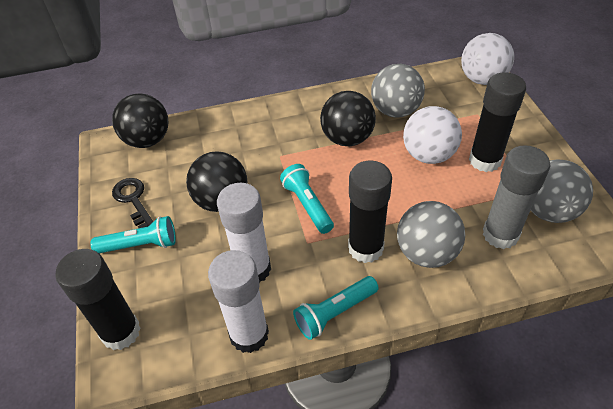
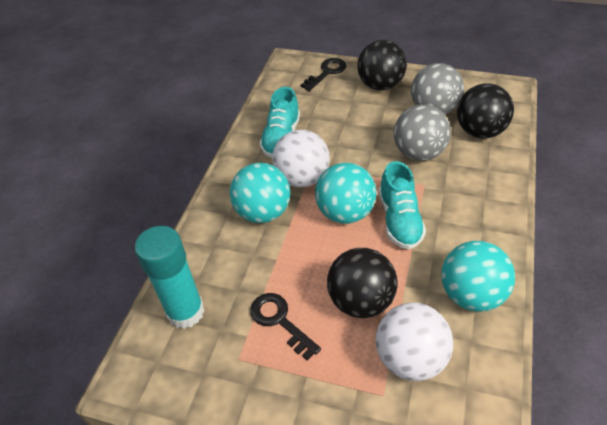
black glue stick: 3 -> 0
black key: 1 -> 2
grey ball: 3 -> 2
grey glue stick: 1 -> 0
turquoise ball: 0 -> 3
turquoise flashlight: 3 -> 0
turquoise glue stick: 0 -> 1
turquoise shoe: 0 -> 2
white glue stick: 2 -> 0

